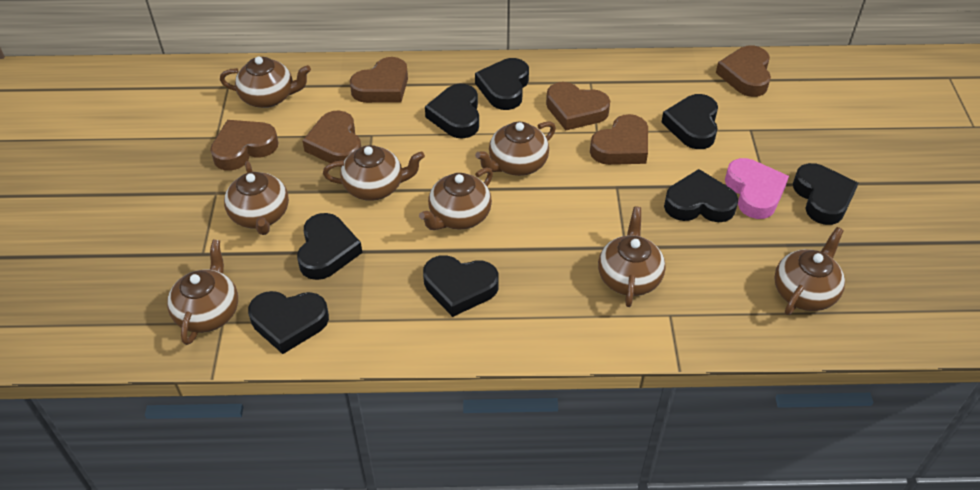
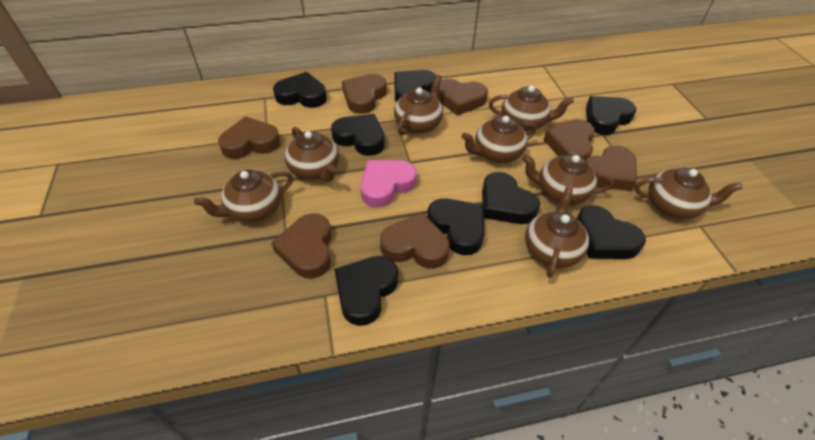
brown heart: 6 -> 7

